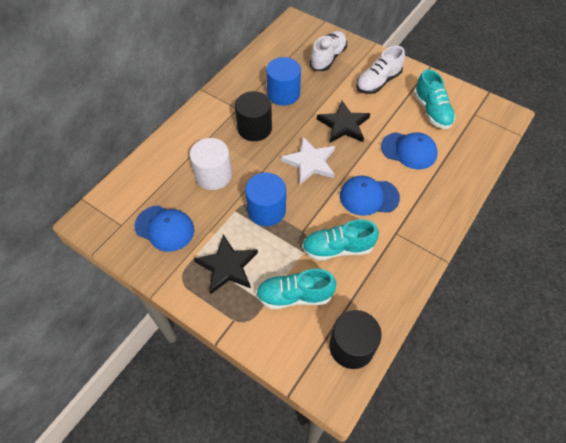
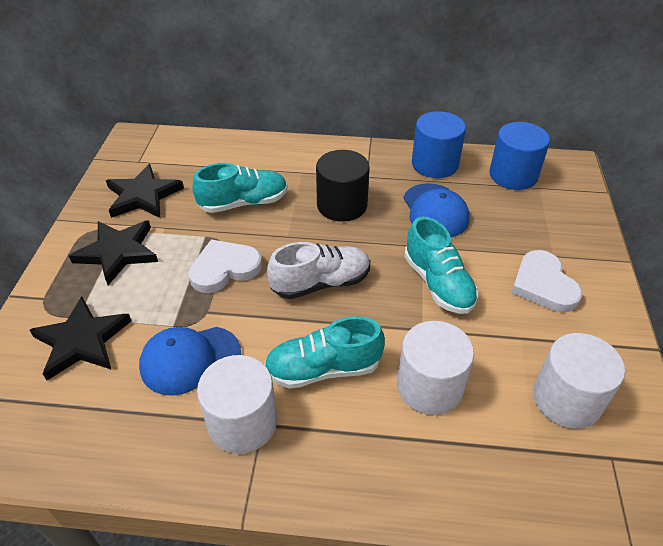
black cylinder: 2 -> 1
black star: 2 -> 3
blue cap: 3 -> 2
white cylinder: 1 -> 3
white heart: 0 -> 2
white shoe: 2 -> 1
white star: 1 -> 0

